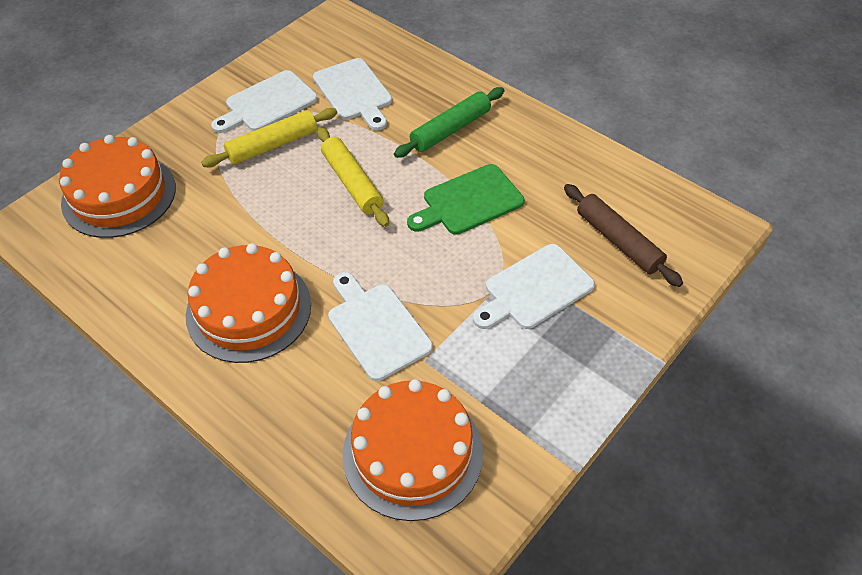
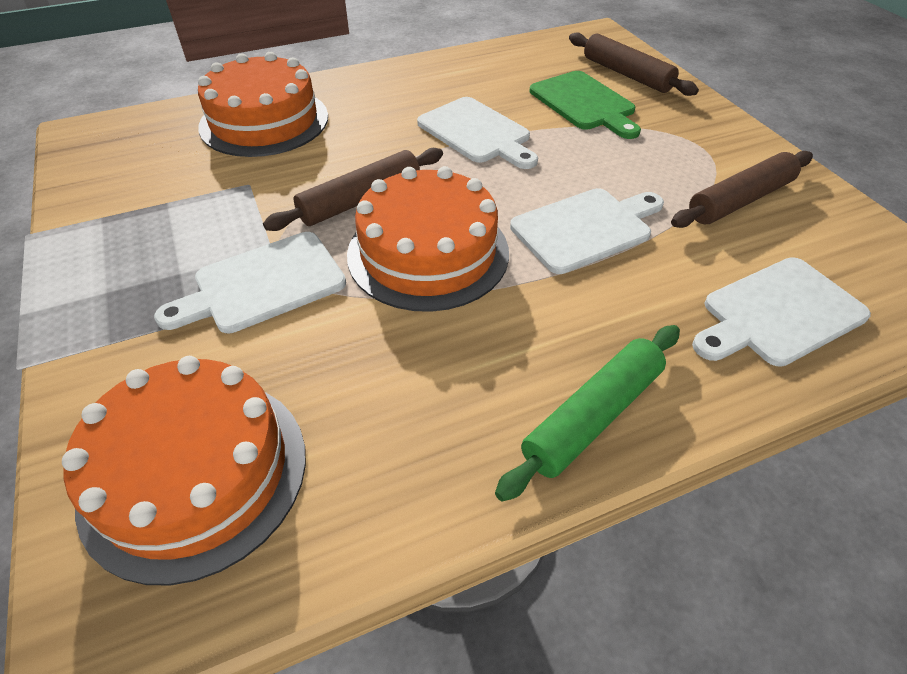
brown rolling pin: 1 -> 3
yellow rolling pin: 2 -> 0

